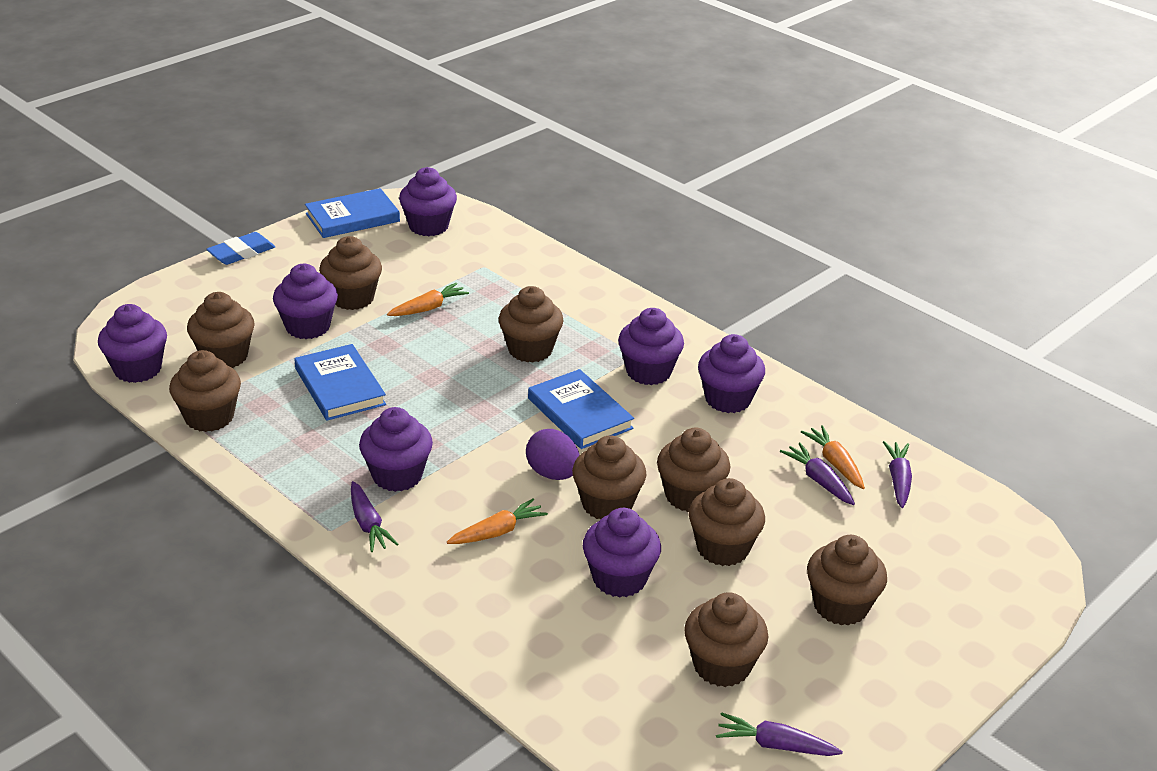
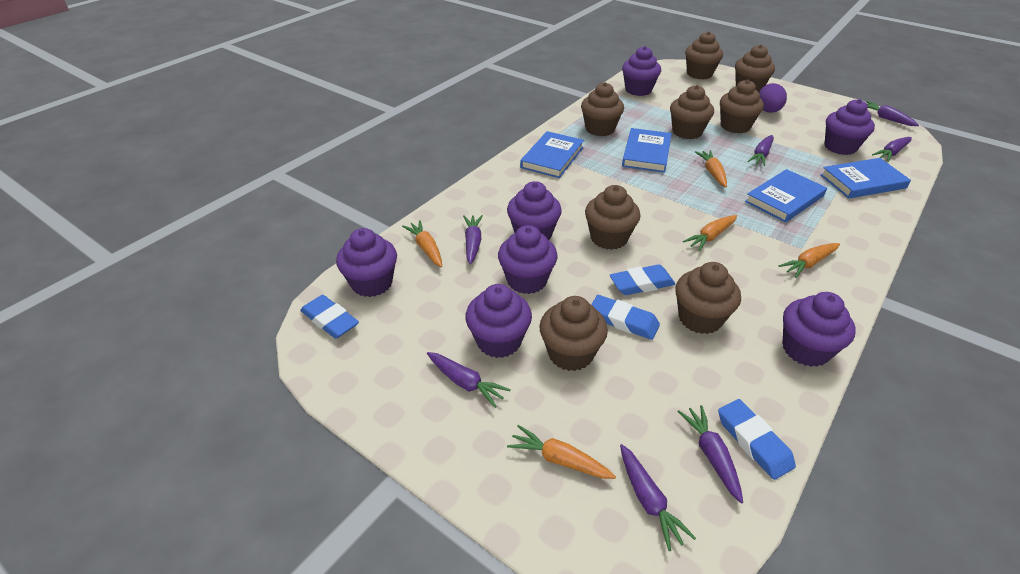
blue book: 3 -> 4
blue eraser: 1 -> 4
brown cupcake: 9 -> 8
orange carrot: 3 -> 5
purple carrot: 4 -> 7

